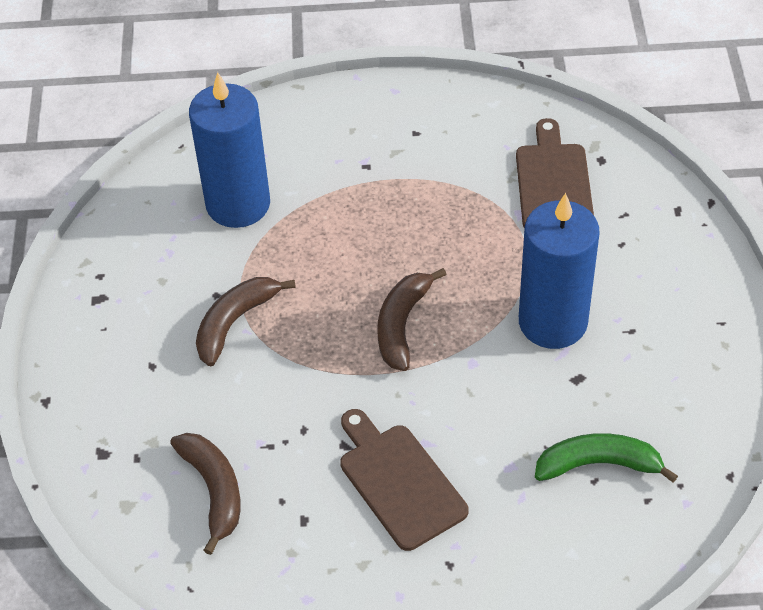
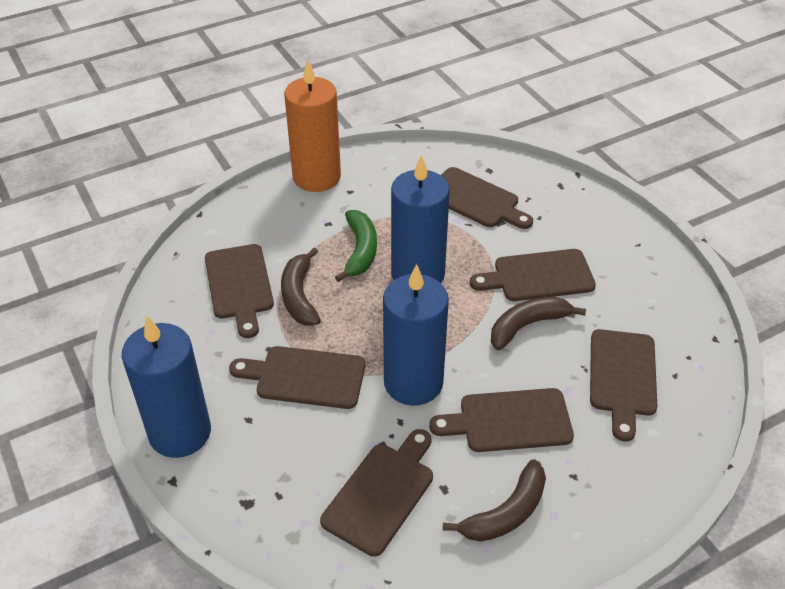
blue candle: 2 -> 3
brown cutting board: 2 -> 7
orange candle: 0 -> 1

